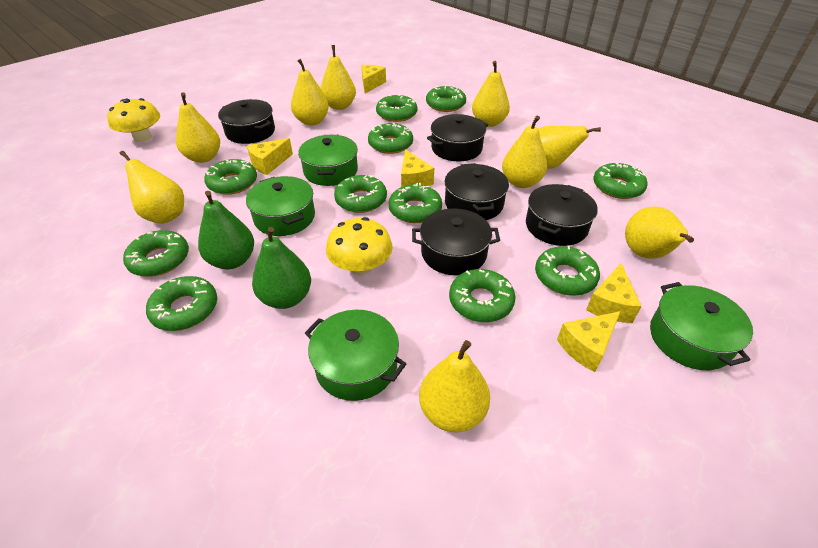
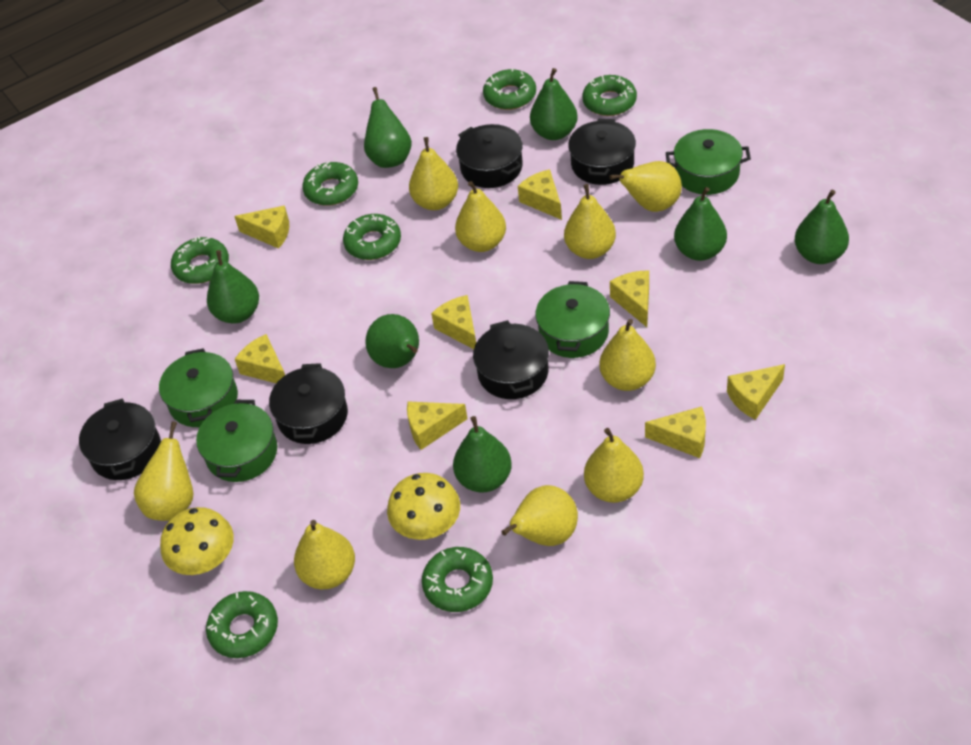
green donut: 11 -> 7
green pear: 2 -> 7
yellow cheese: 5 -> 8

